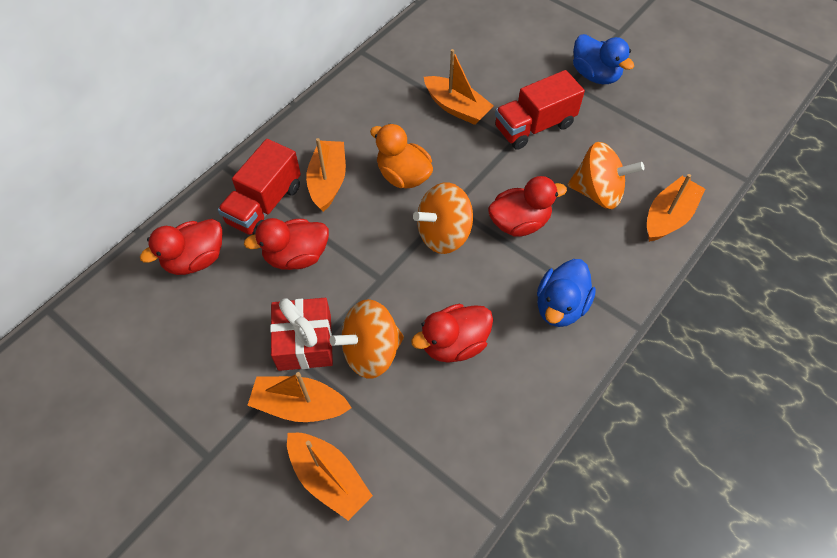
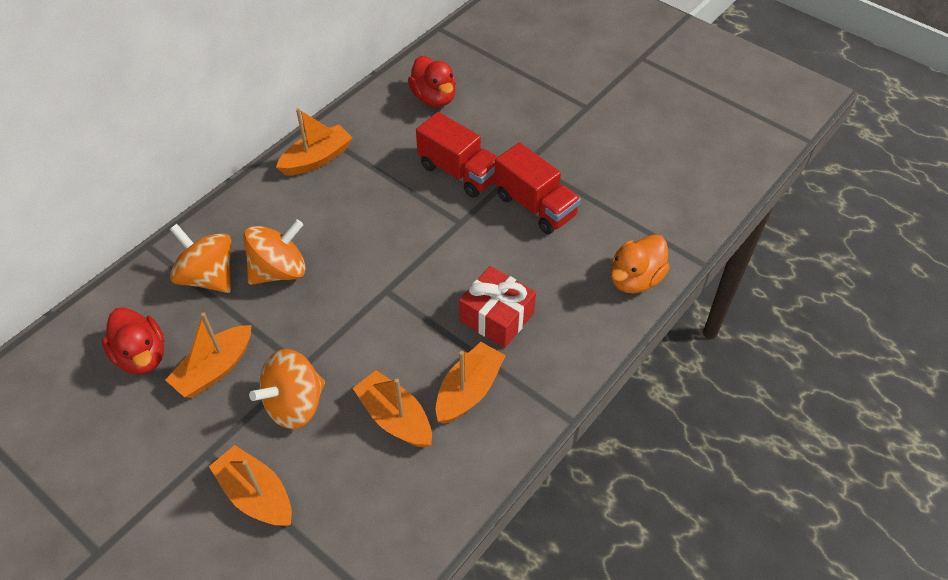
blue duck: 2 -> 0
red duck: 4 -> 2

